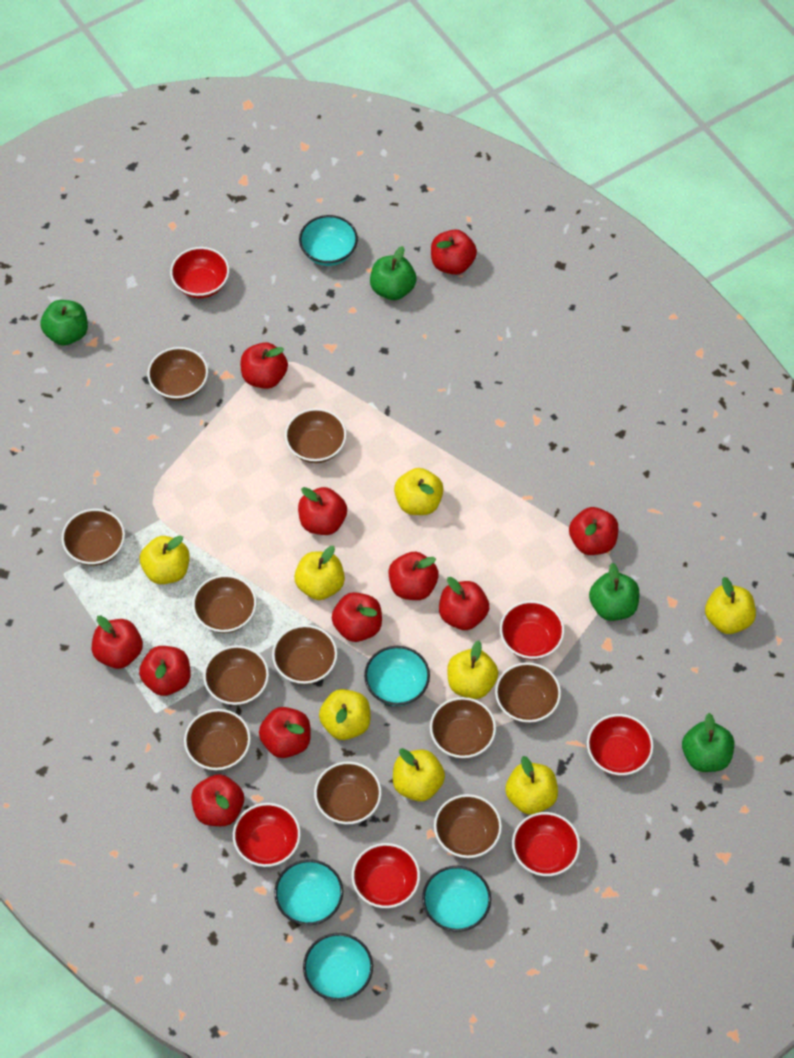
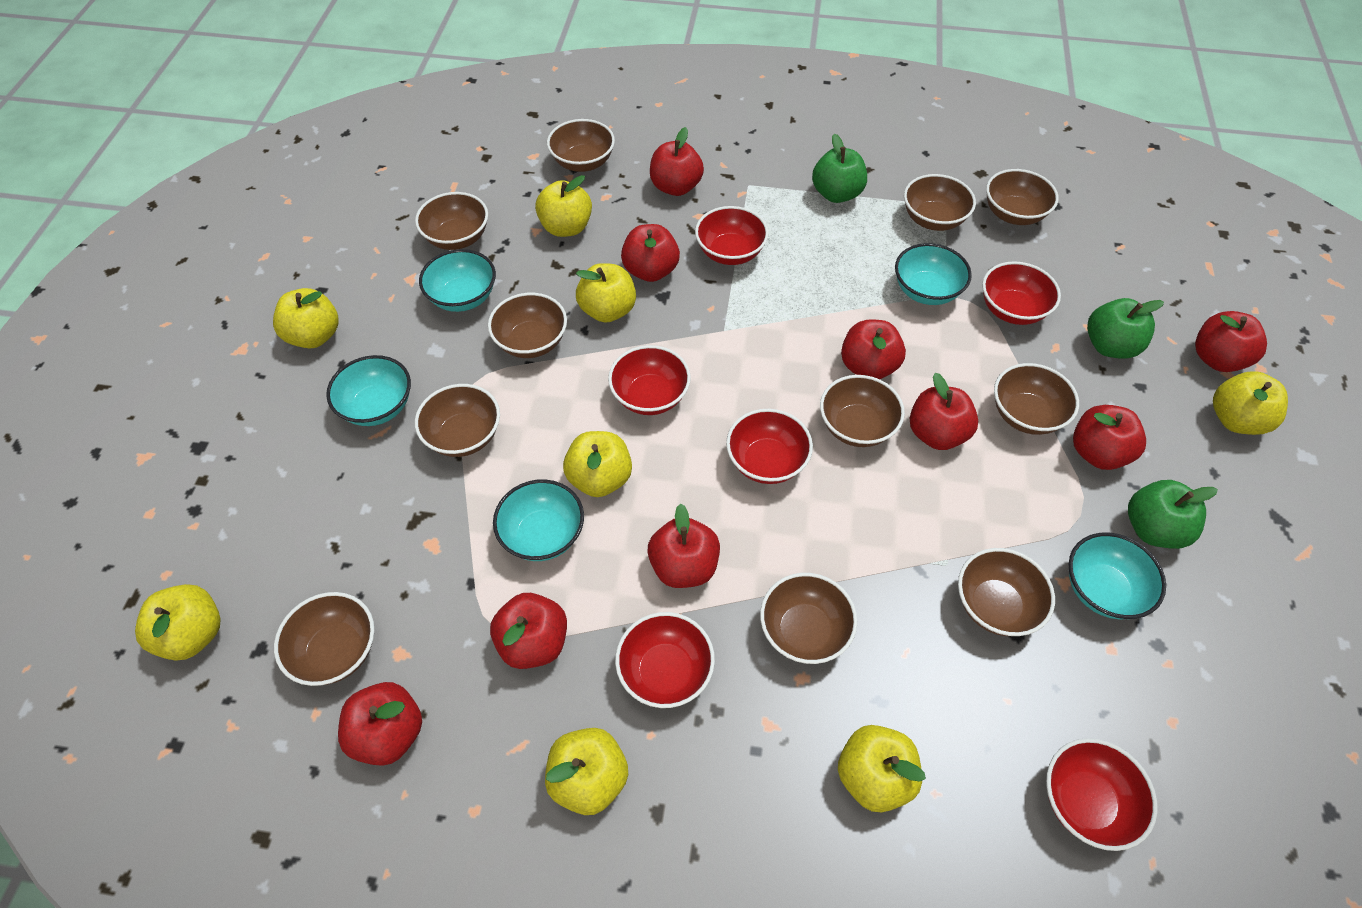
green apple: 4 -> 3
red apple: 11 -> 9

